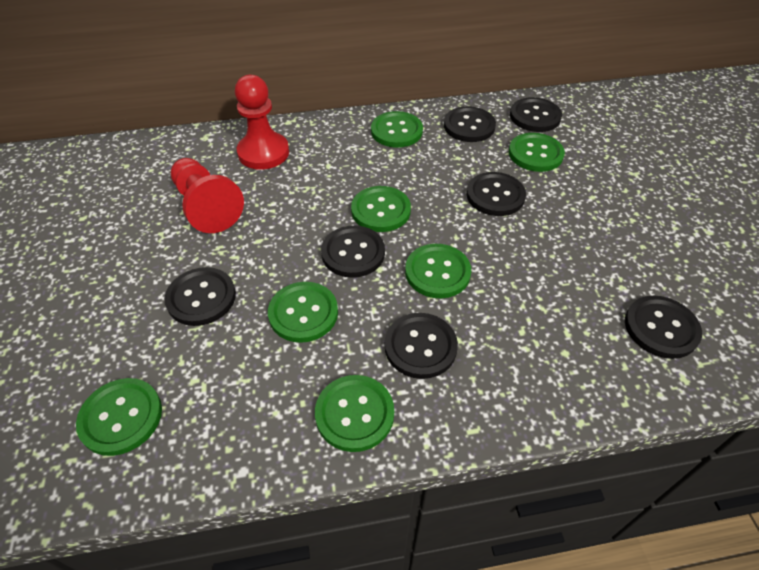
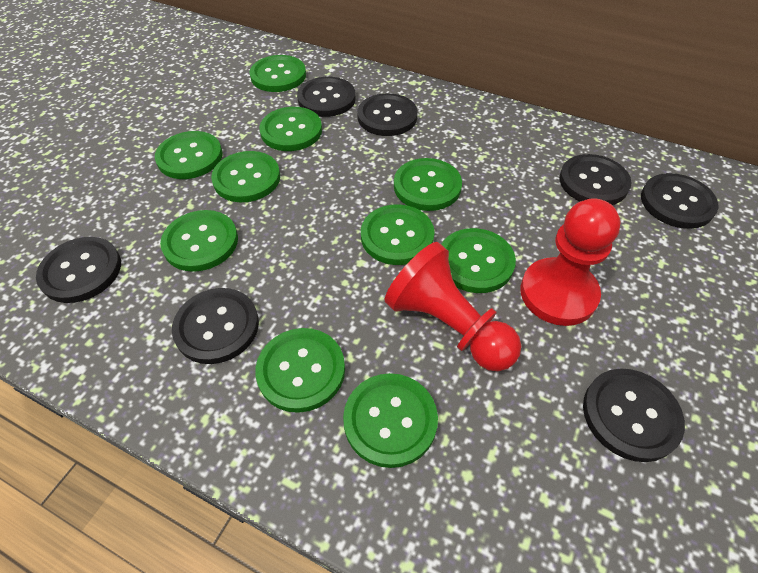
green button: 7 -> 10

